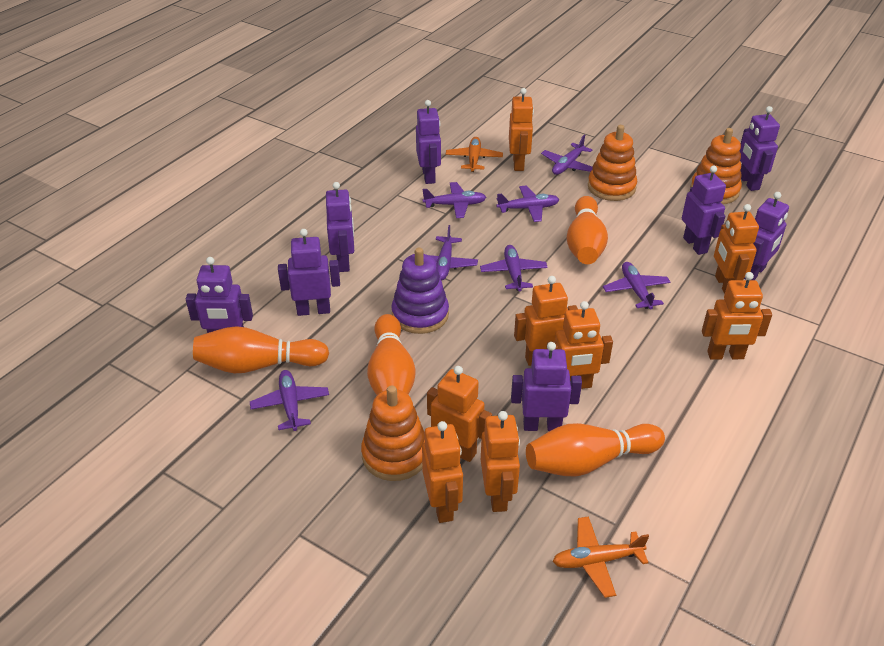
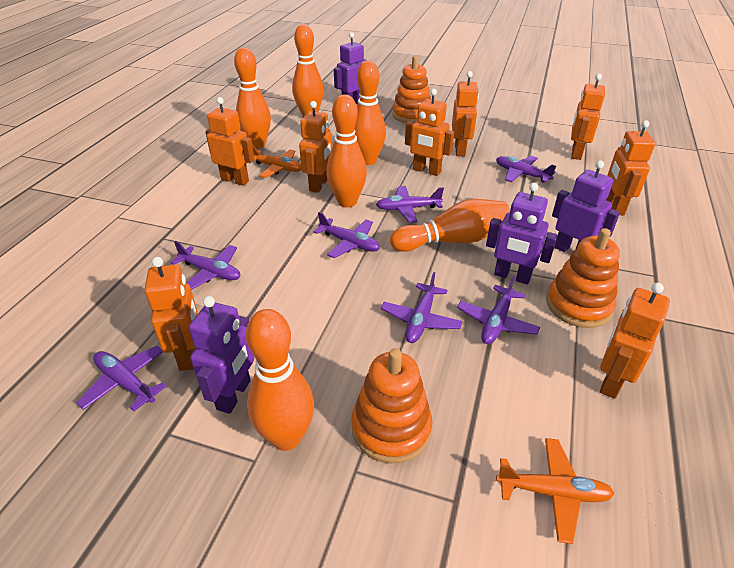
orange bowling pin: 4 -> 6
purple robot: 8 -> 4
purple stacking toy: 1 -> 0

